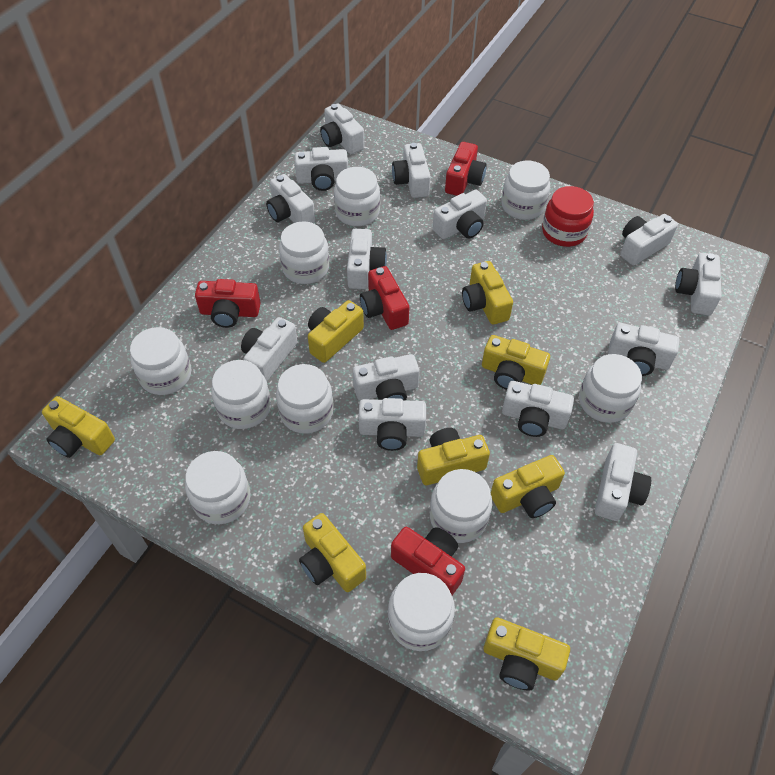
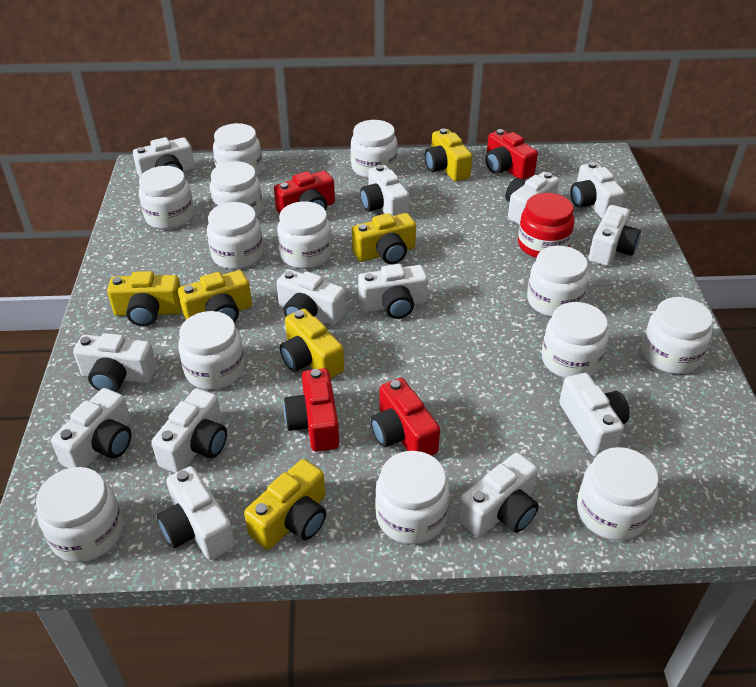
white camera: 14 -> 13
white jar: 10 -> 13
yellow camera: 8 -> 6

